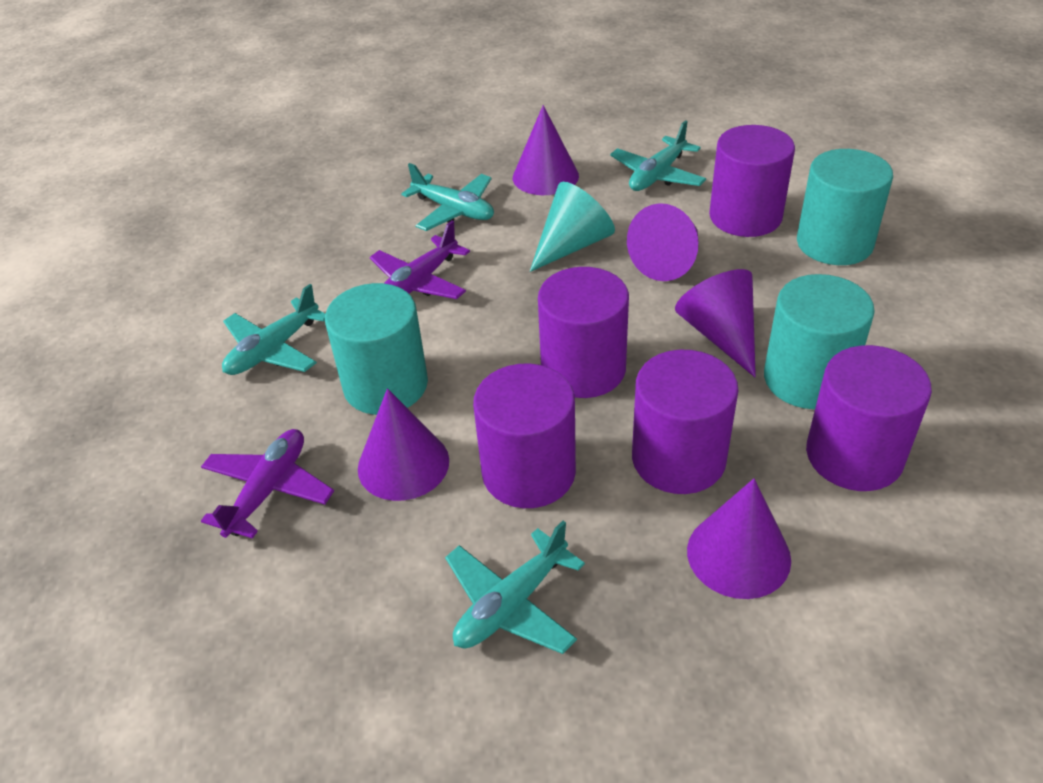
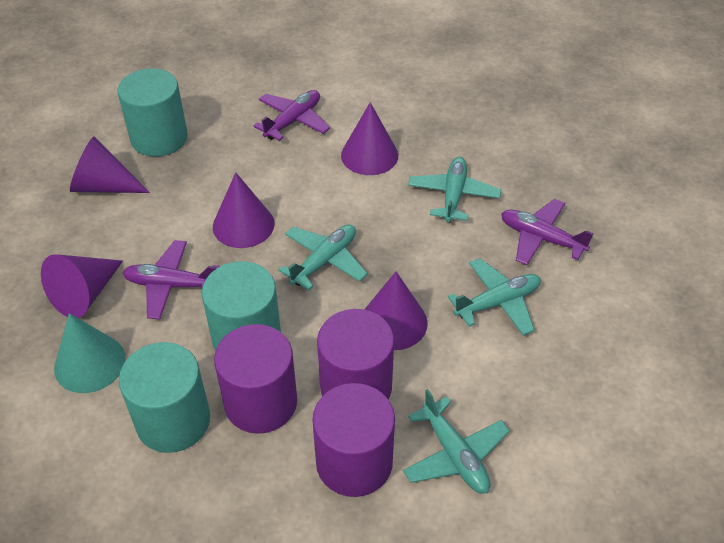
purple cylinder: 5 -> 3
purple plane: 2 -> 3

